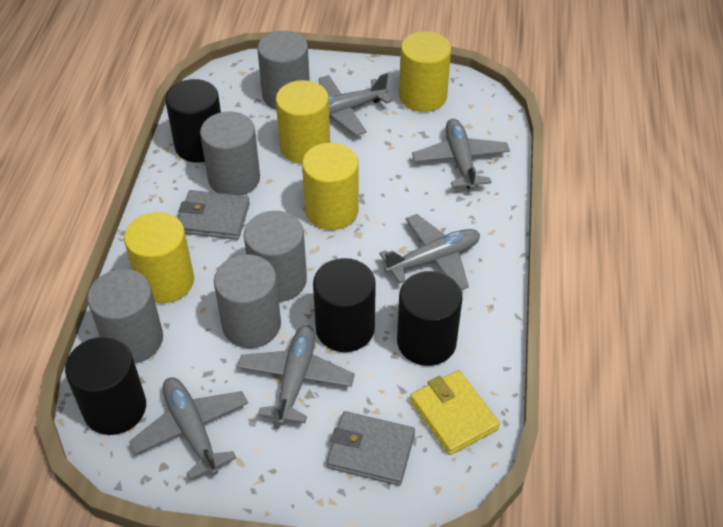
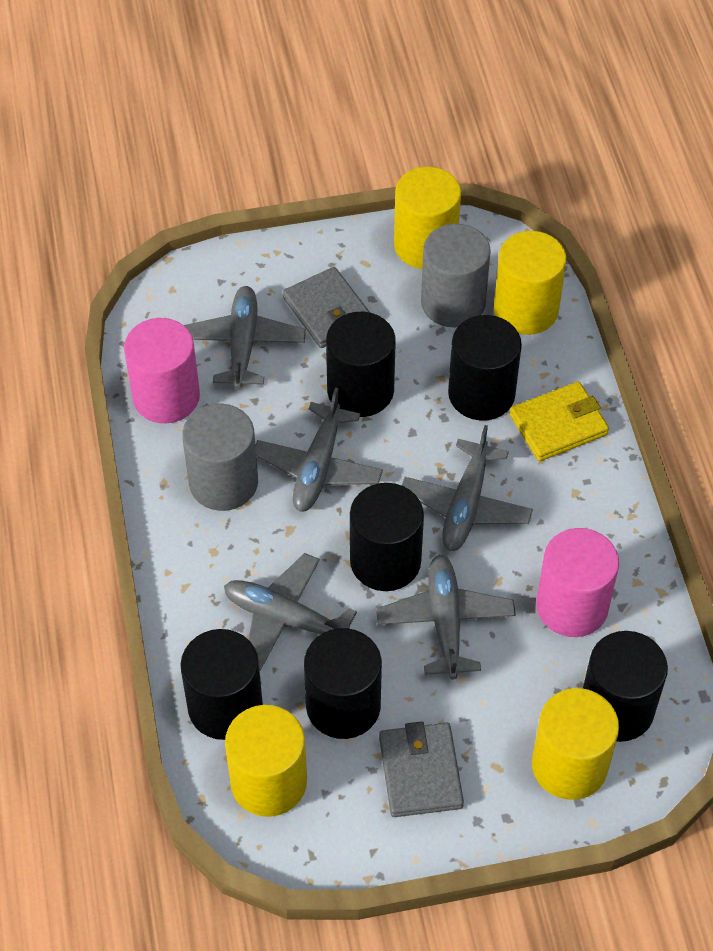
black cylinder: 4 -> 6
grey cylinder: 5 -> 2
pink cylinder: 0 -> 2

